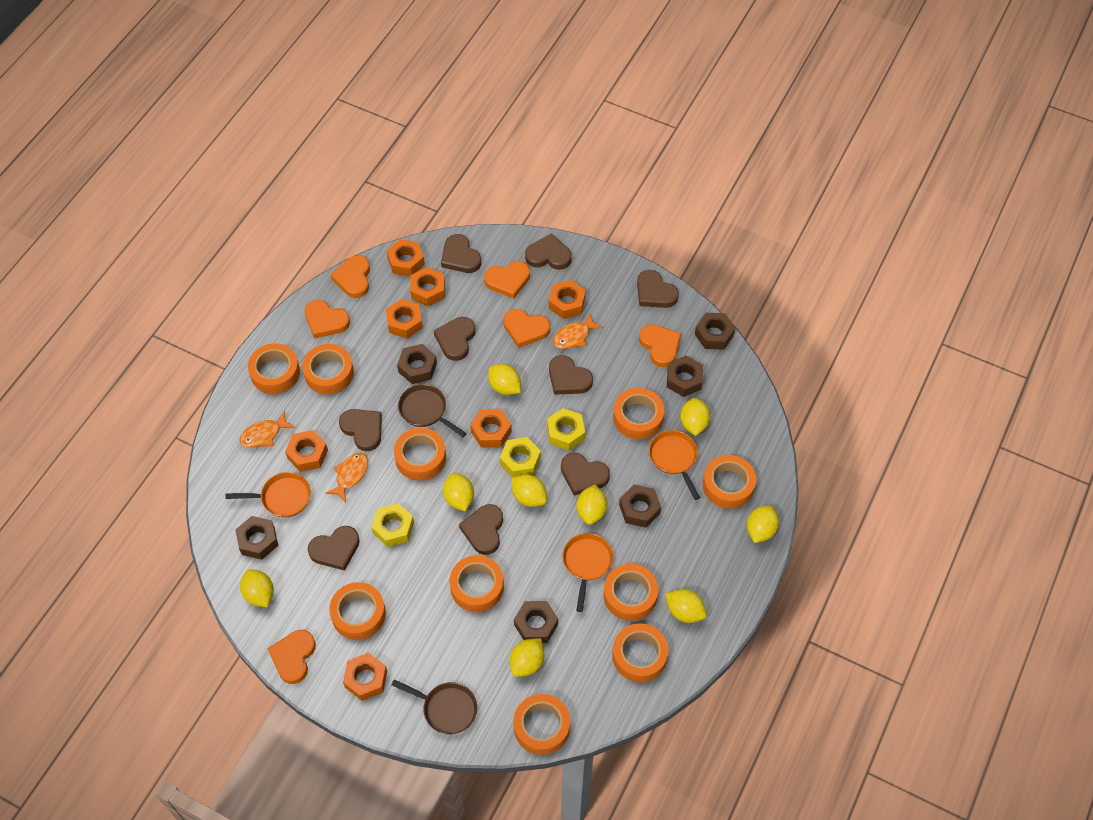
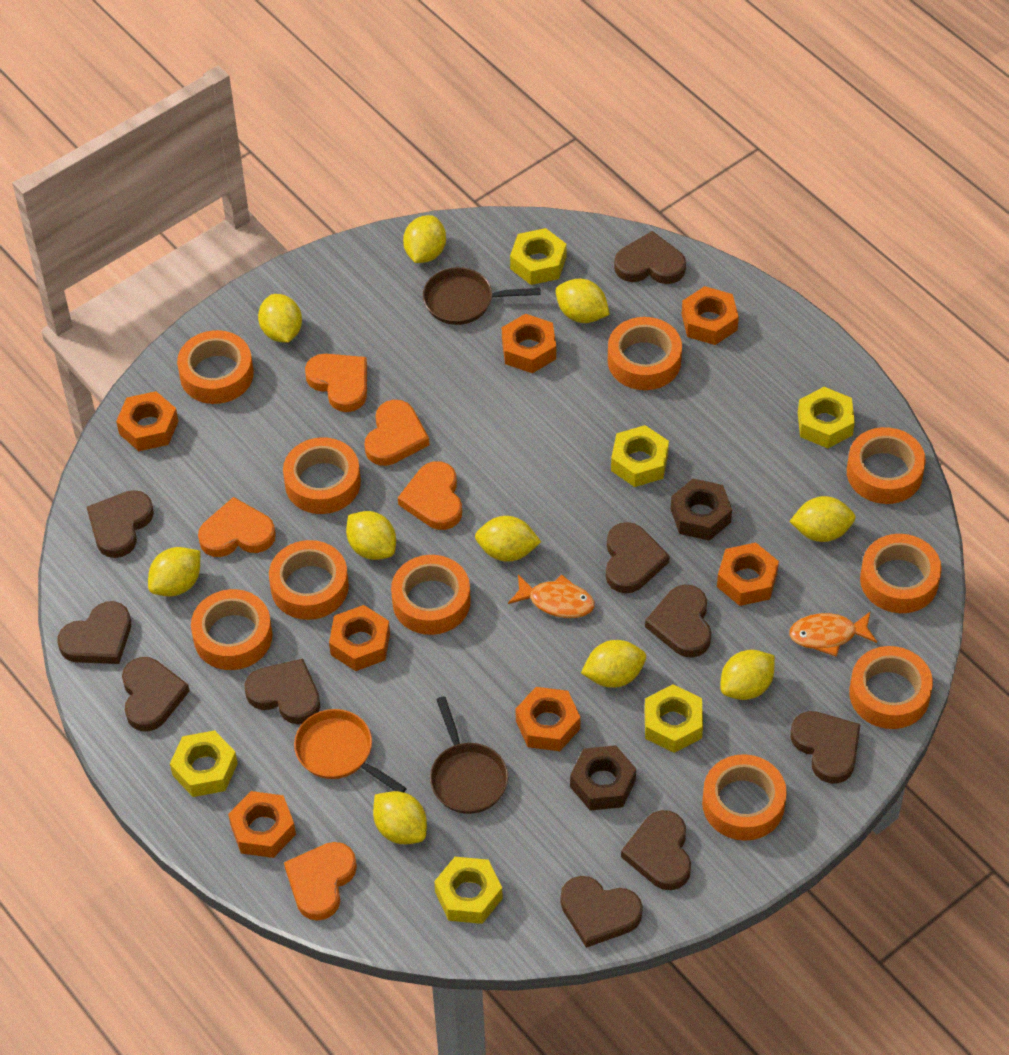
brown heart: 9 -> 10
brown nut: 6 -> 2
orange fish: 3 -> 2
orange heart: 6 -> 5
orange pan: 3 -> 1
yellow lemon: 9 -> 10
yellow nut: 3 -> 6

